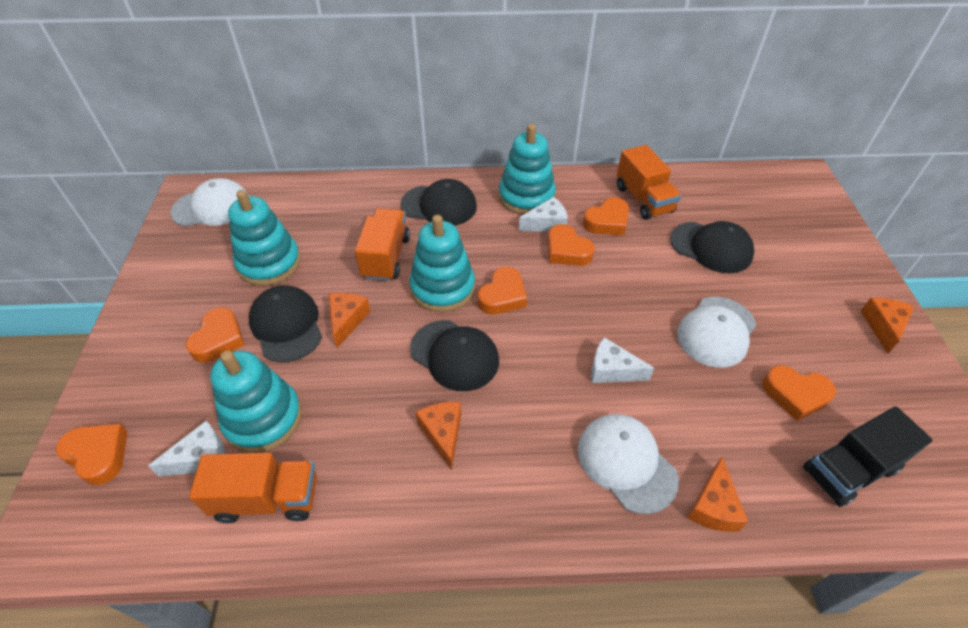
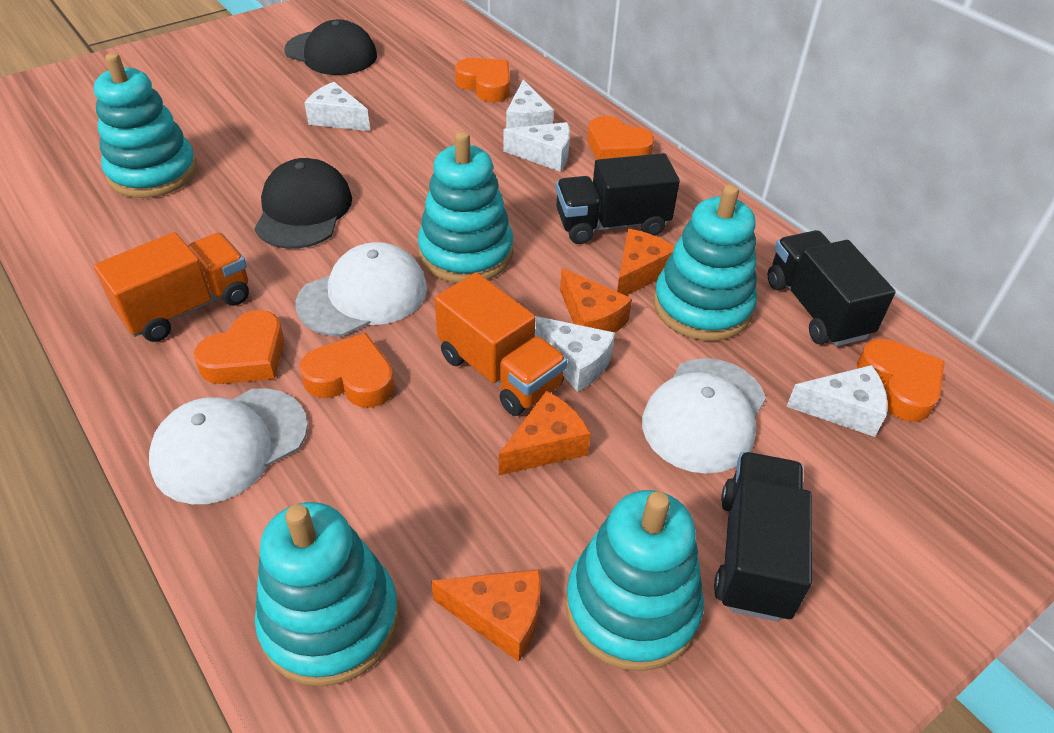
black cap: 4 -> 2
black truck: 1 -> 3
orange heart: 6 -> 5
orange truck: 3 -> 2
turquoise stacking toy: 4 -> 5
white cheese: 3 -> 5

